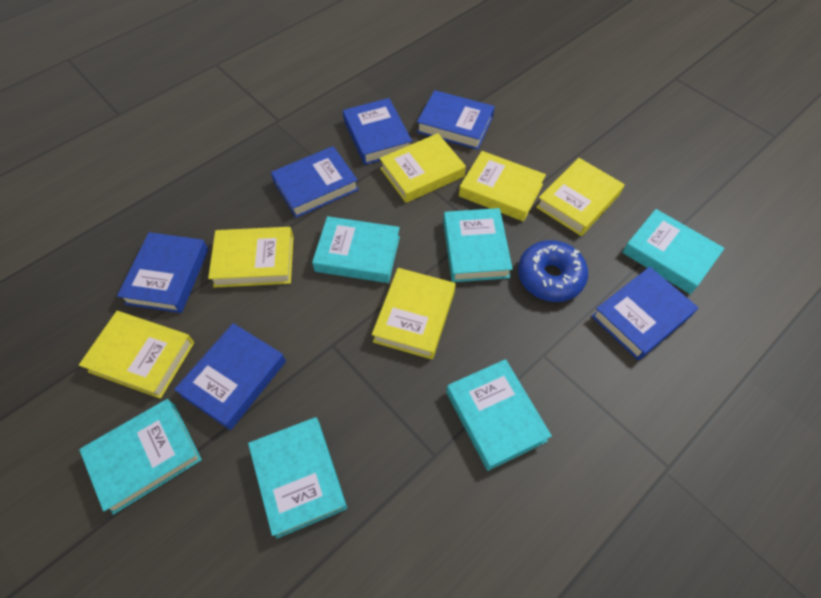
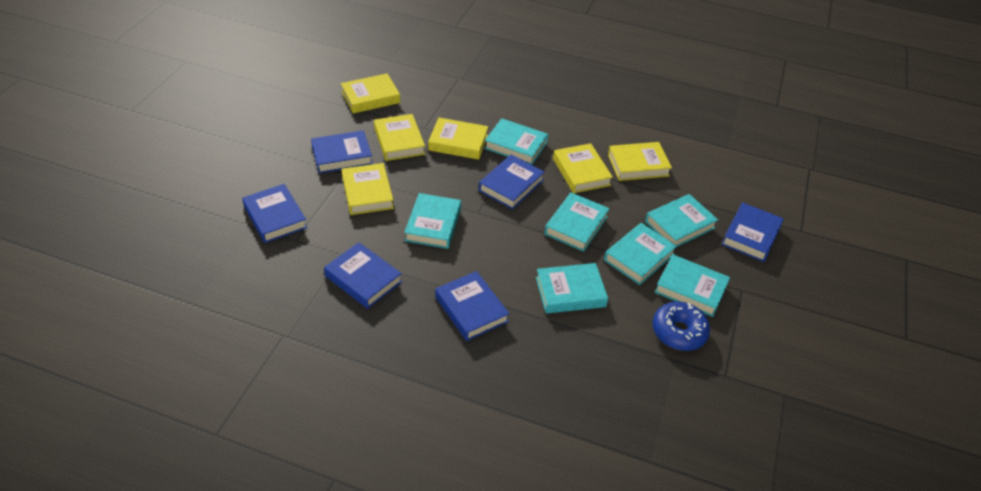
turquoise book: 6 -> 7

